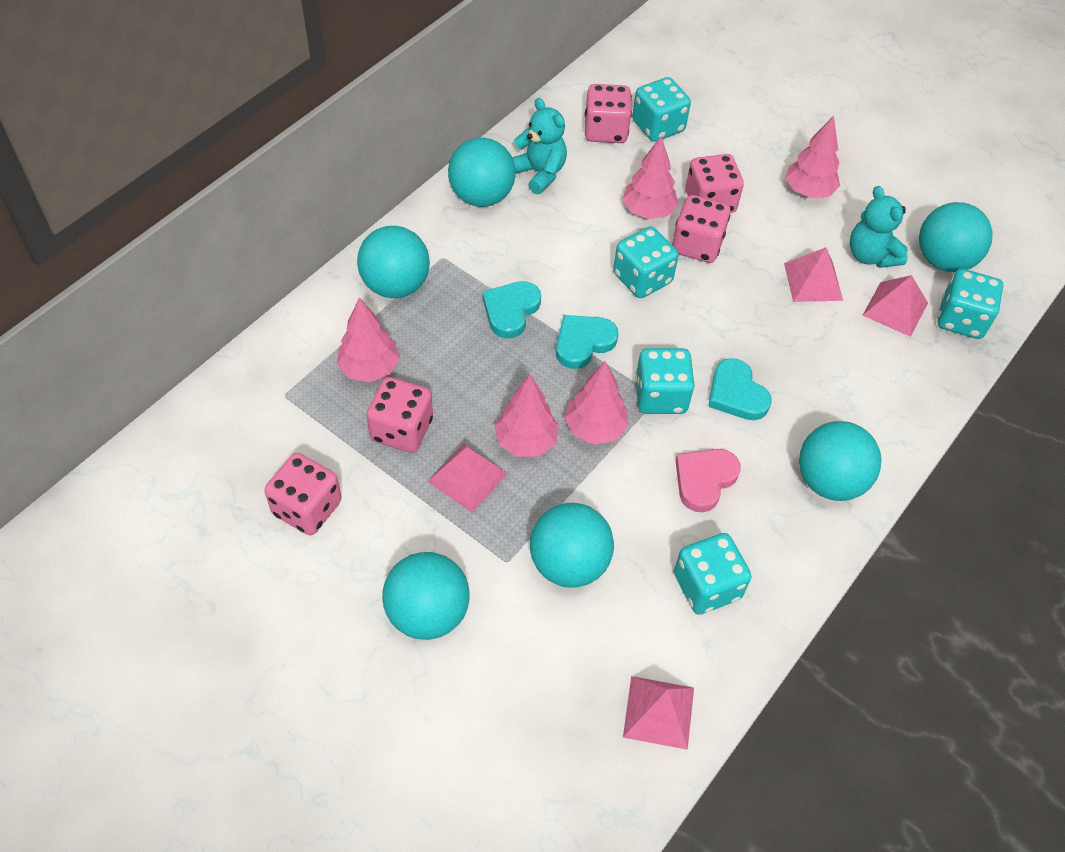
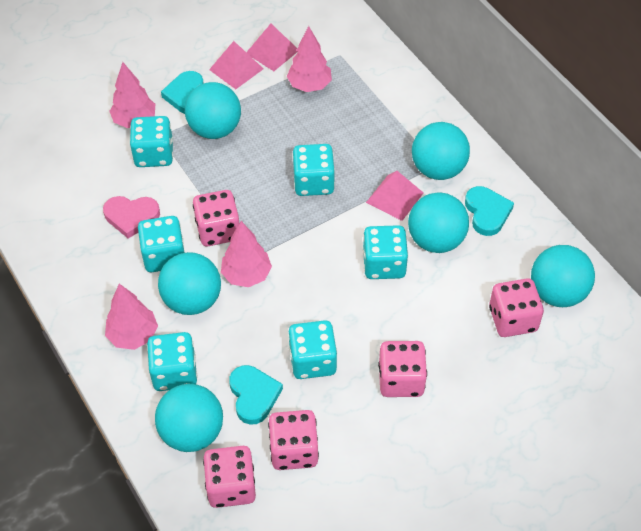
pink pyramid: 4 -> 3
pink tree: 5 -> 4
turquoise dice: 5 -> 6
turquoise teddy bear: 2 -> 0

